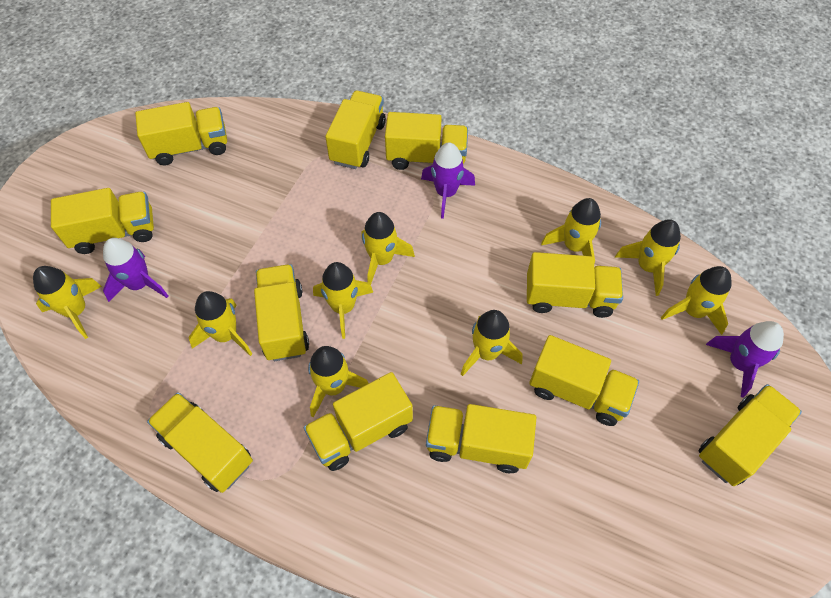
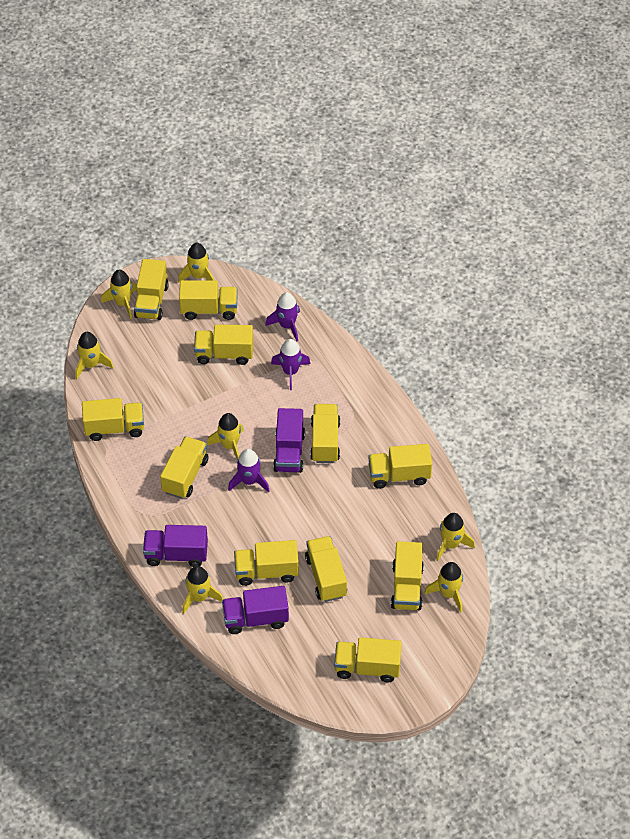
purple truck: 0 -> 3
yellow rocket: 9 -> 7

